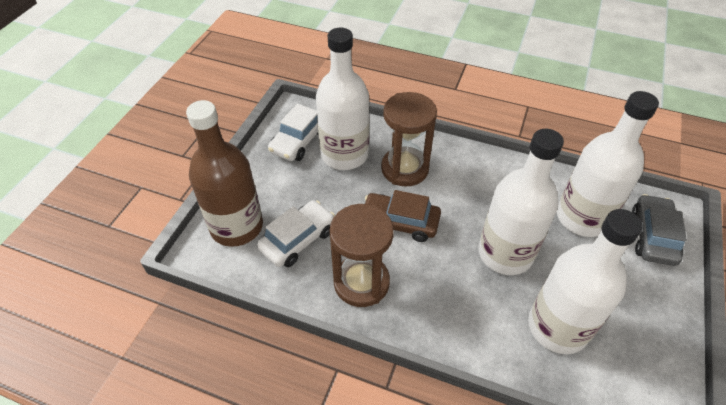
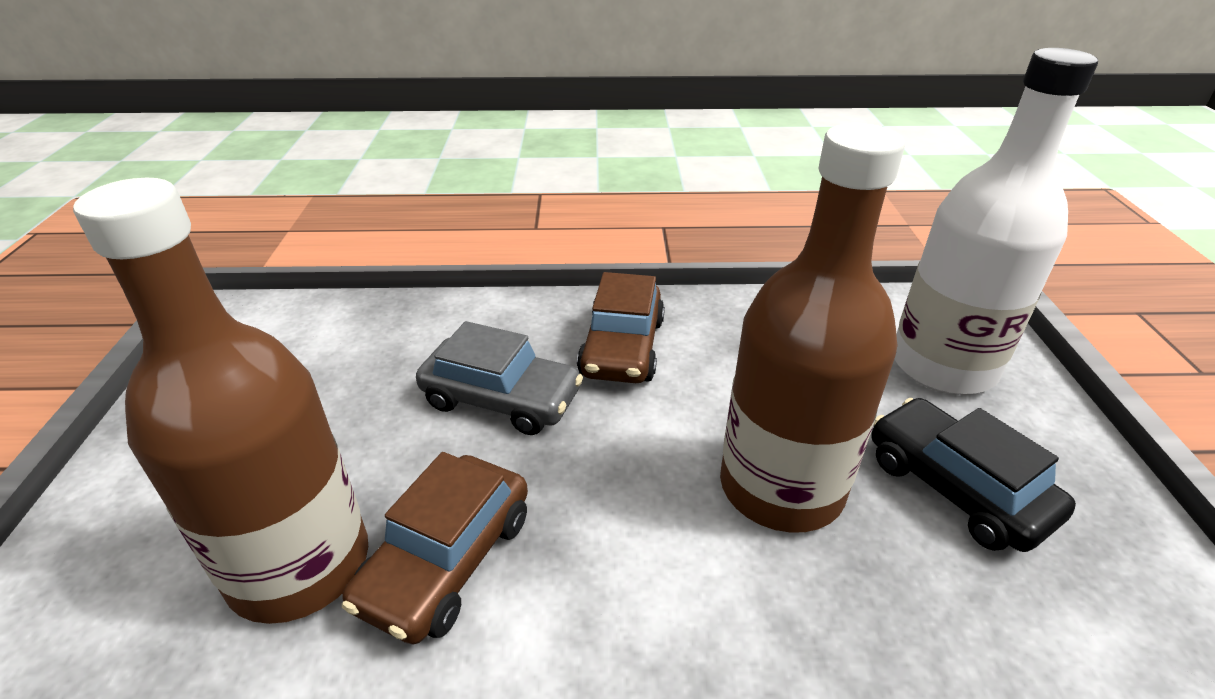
black car: 0 -> 1
brown bottle: 1 -> 2
brown car: 1 -> 2
brown hourglass: 2 -> 0
white bottle: 4 -> 1
white car: 2 -> 0

